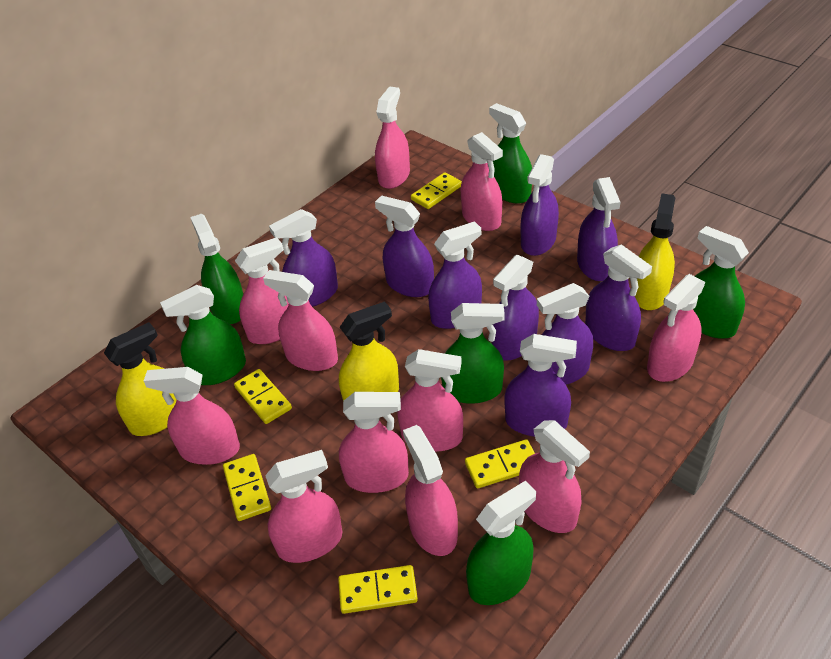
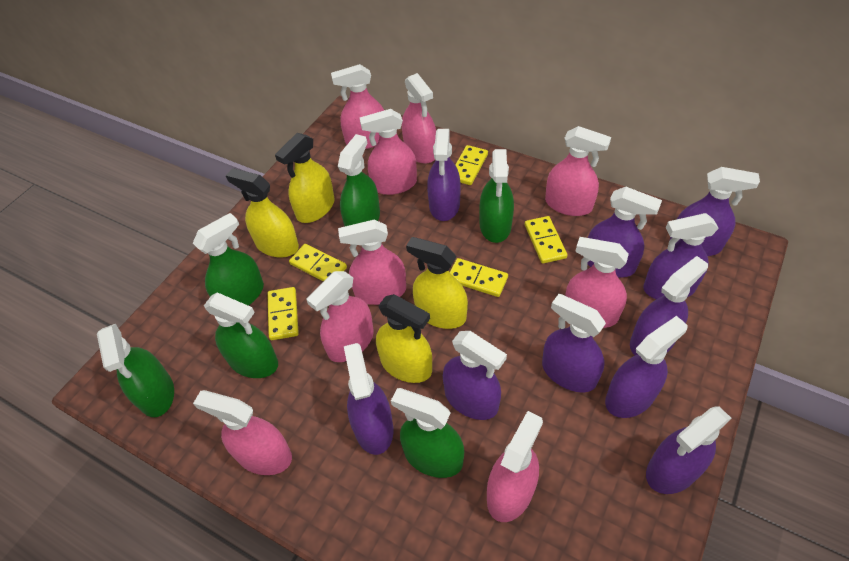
pink spray bottle: 11 -> 9
purple spray bottle: 9 -> 10
yellow spray bottle: 3 -> 4

